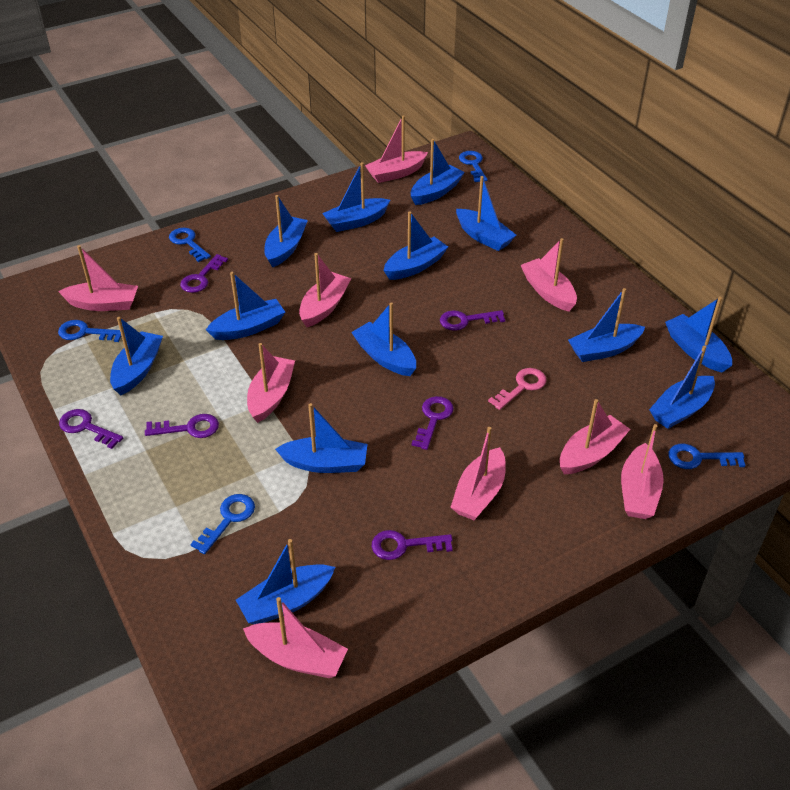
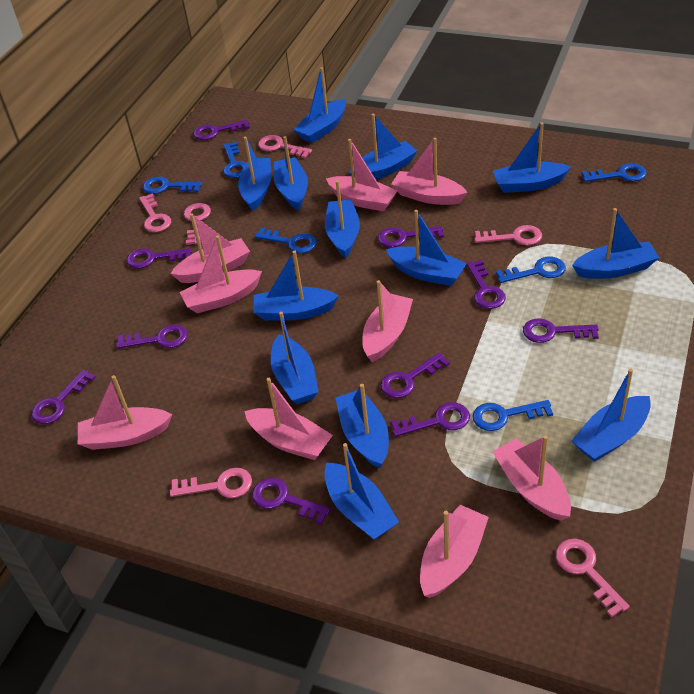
blue key: 5 -> 6
pink key: 1 -> 6
purple key: 6 -> 10

